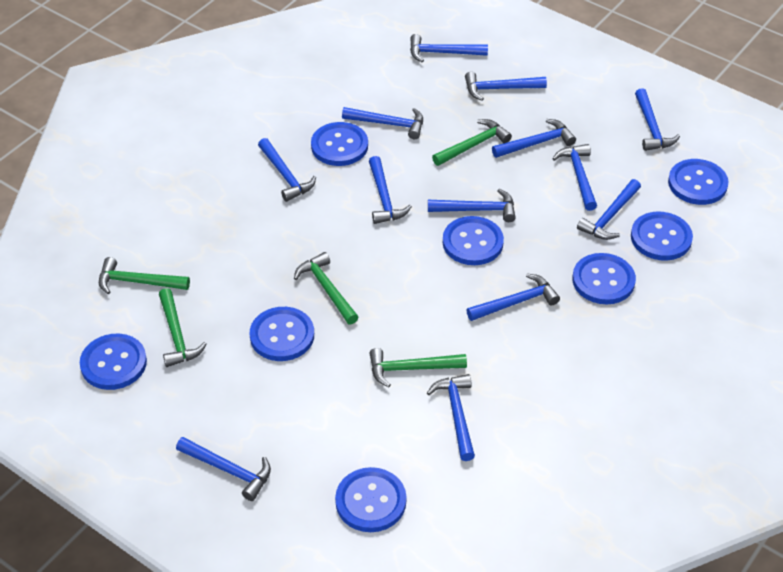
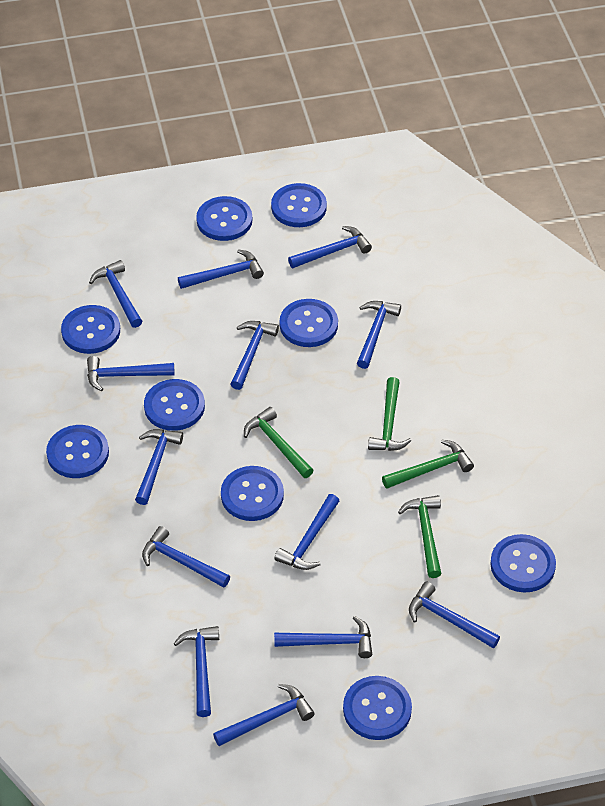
blue button: 8 -> 9
green hammer: 5 -> 4

